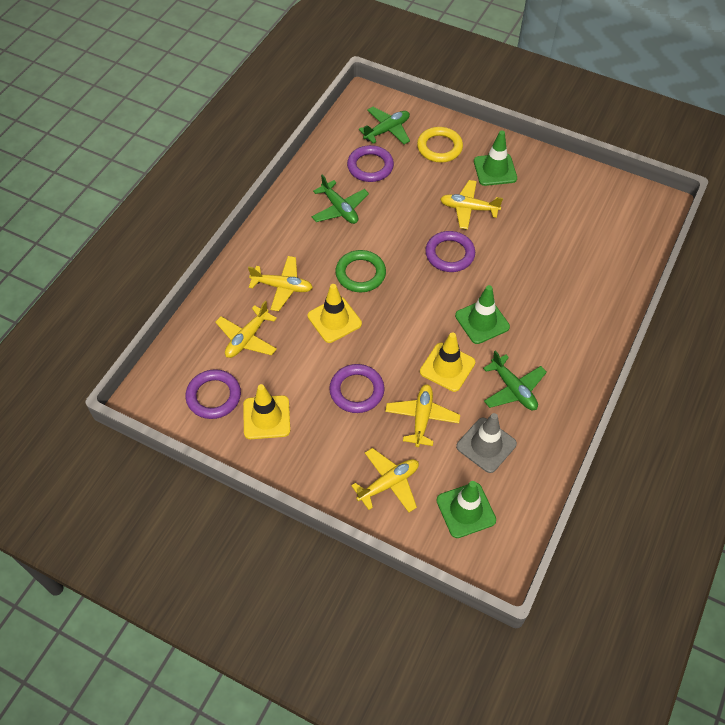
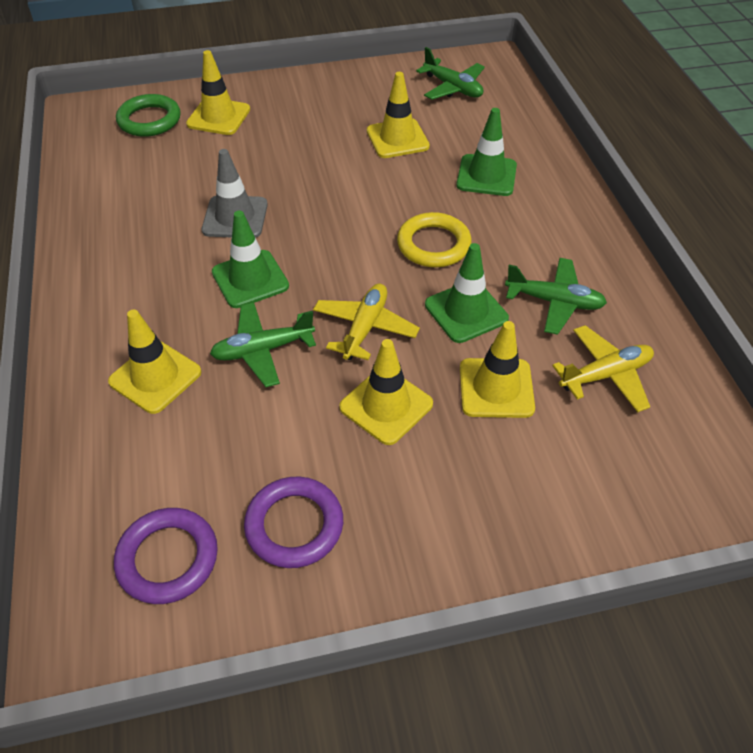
purple ring: 4 -> 2
yellow plane: 5 -> 2
yellow traffic cone: 3 -> 5

